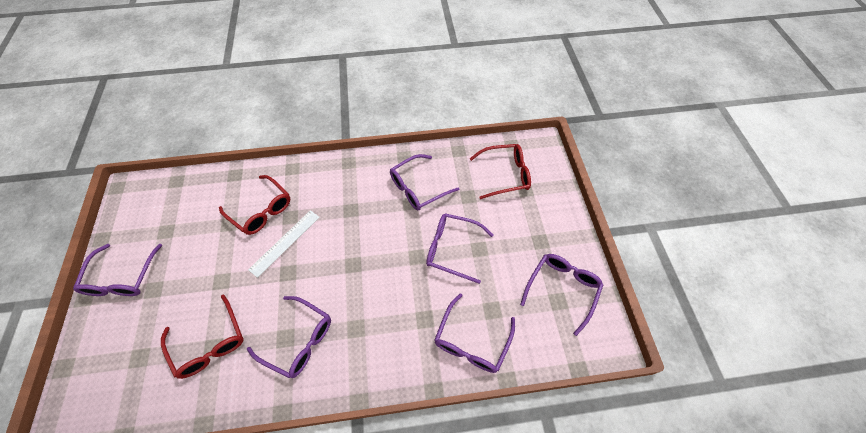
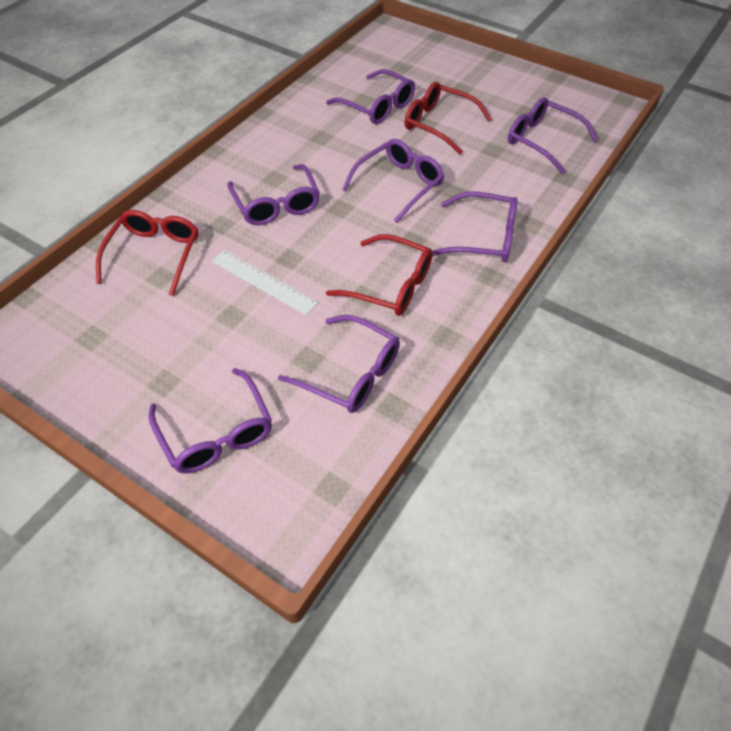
purple glasses: 6 -> 7

